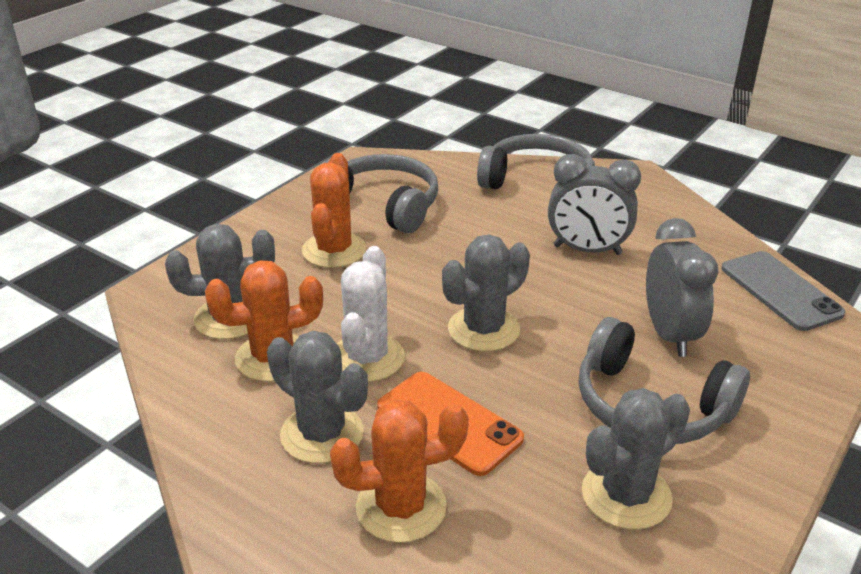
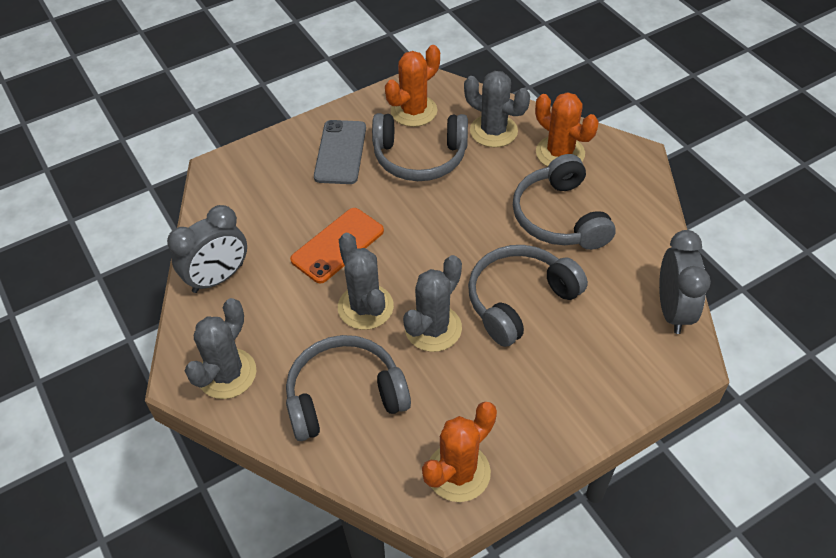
grey headphones: 3 -> 4
white cactus: 1 -> 0

